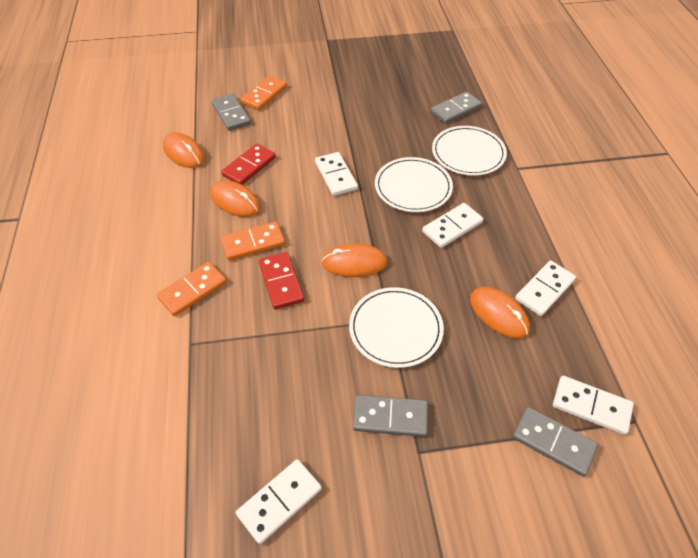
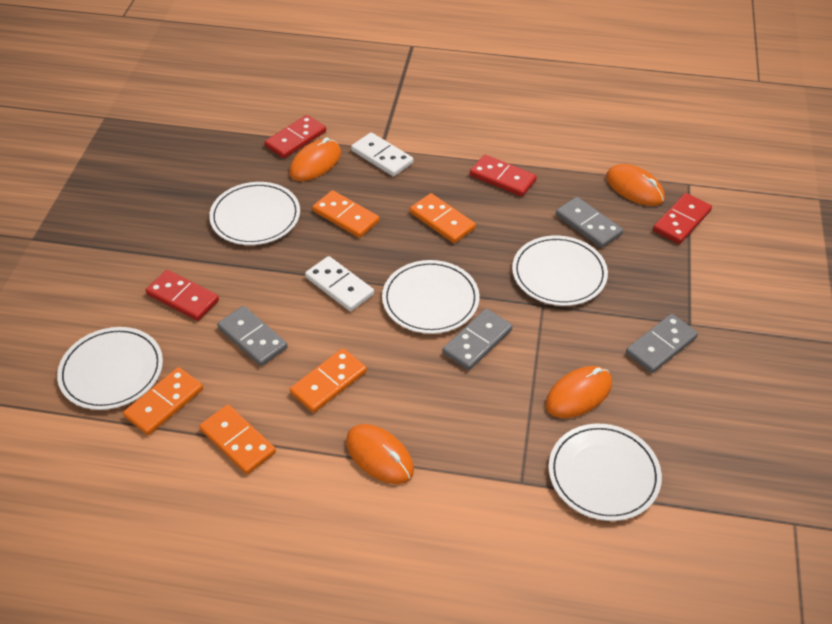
orange domino: 3 -> 5
red domino: 2 -> 4
white domino: 5 -> 2
white plate: 3 -> 5

